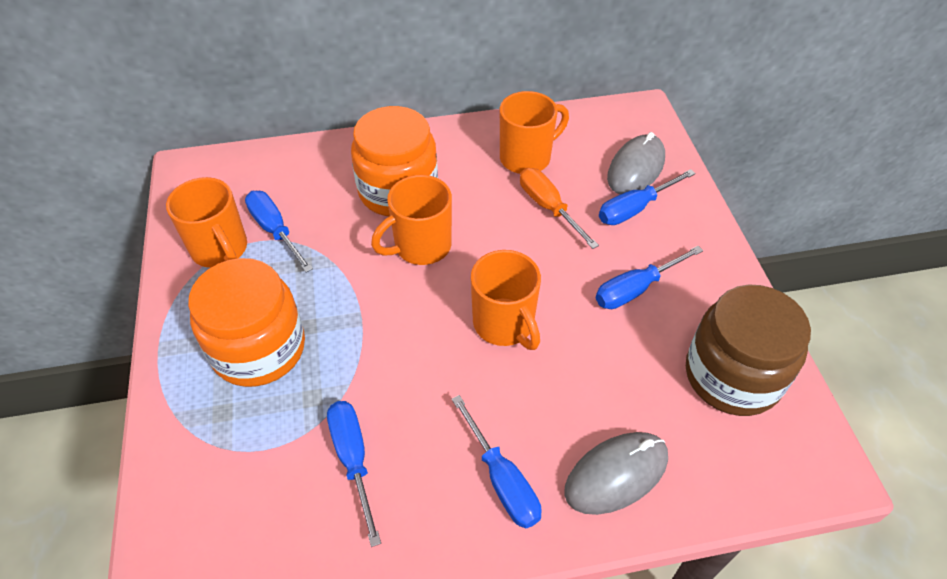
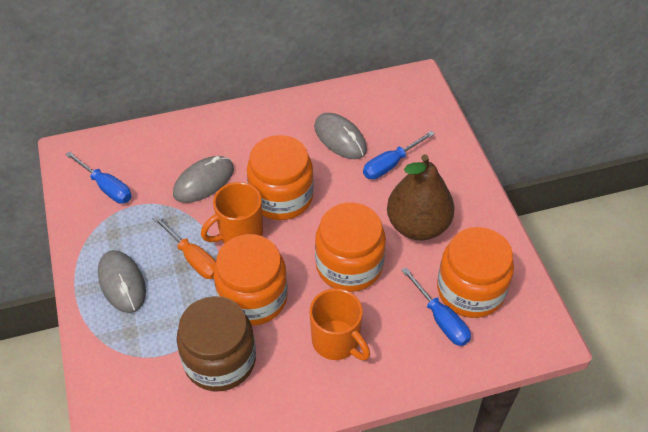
blue screwdriver: 5 -> 3
brown pear: 0 -> 1
grey mouse: 2 -> 3
orange jar: 2 -> 4
orange mug: 4 -> 2

